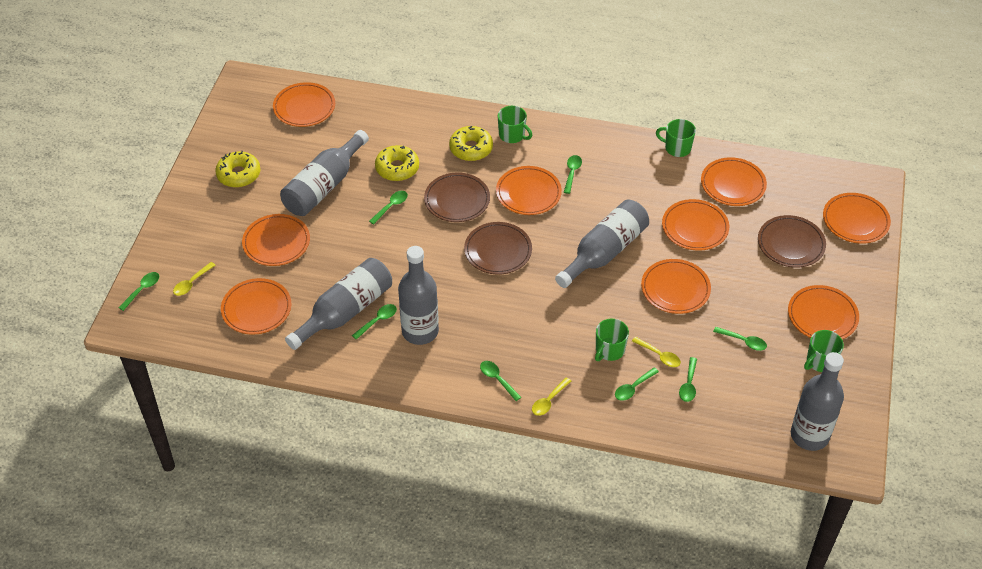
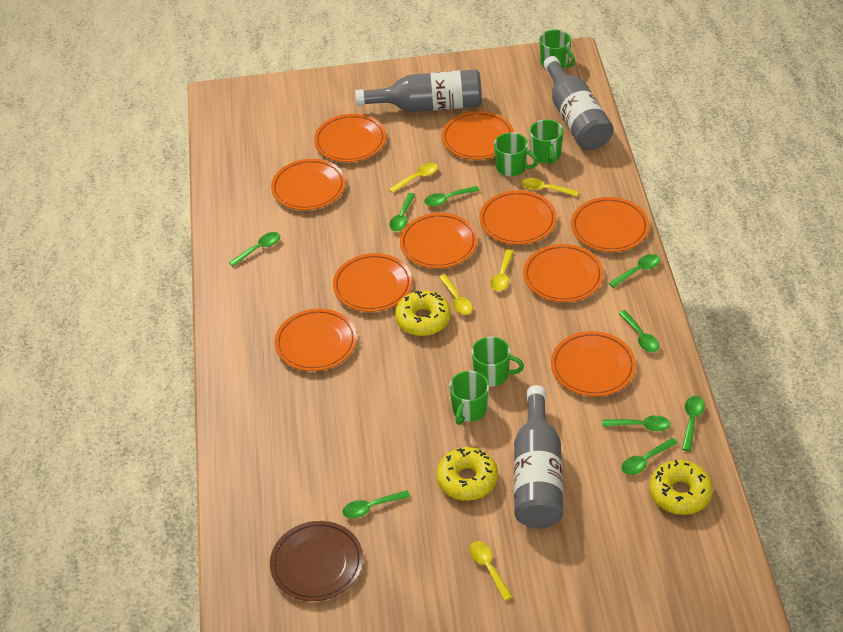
brown plate: 3 -> 1
green mug: 4 -> 5
green spoon: 8 -> 9
grey bottle: 5 -> 3
orange plate: 9 -> 10
yellow spoon: 3 -> 5

